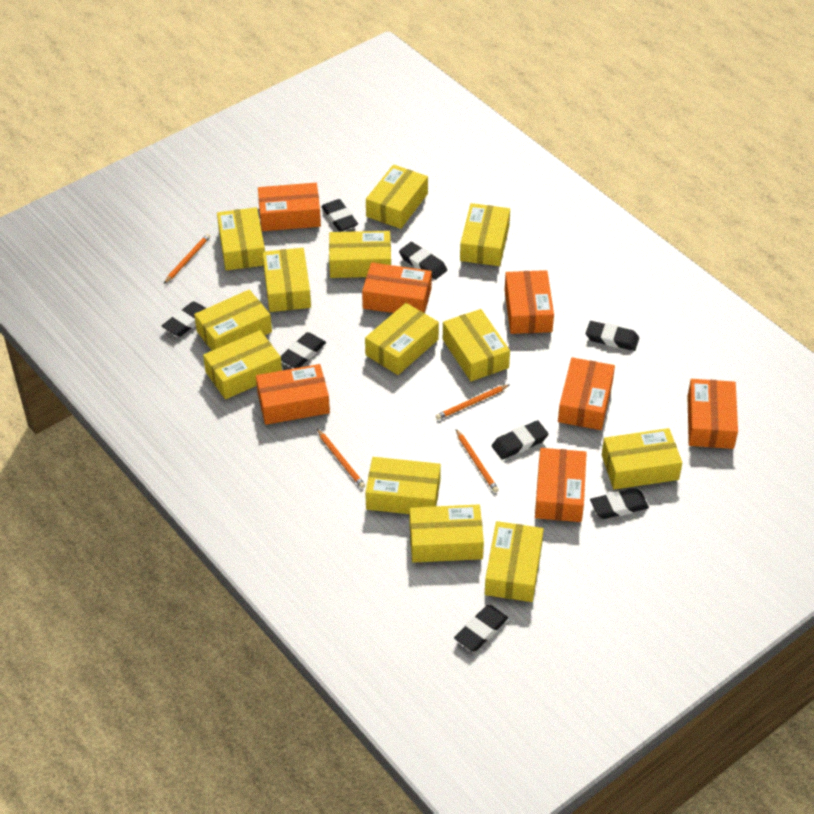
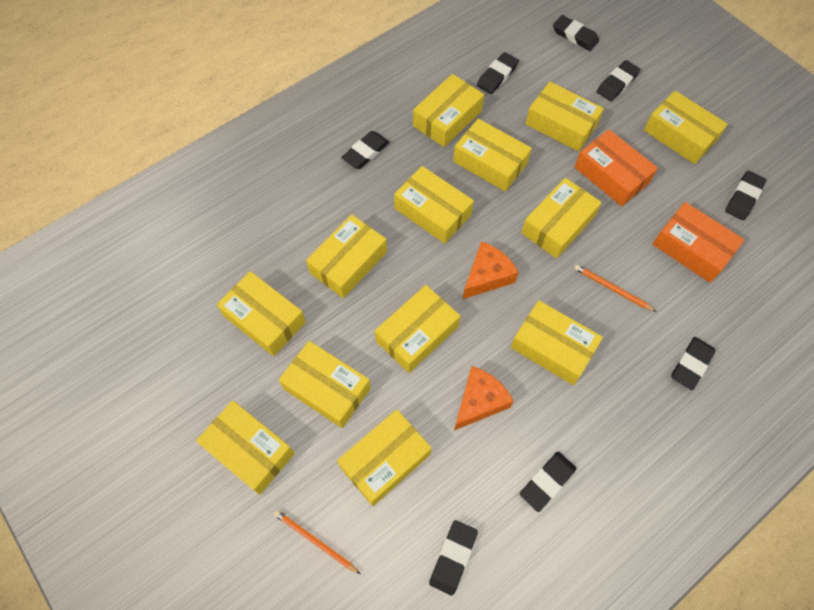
orange box: 7 -> 2
orange cheese: 0 -> 2
orange pencil: 4 -> 2

